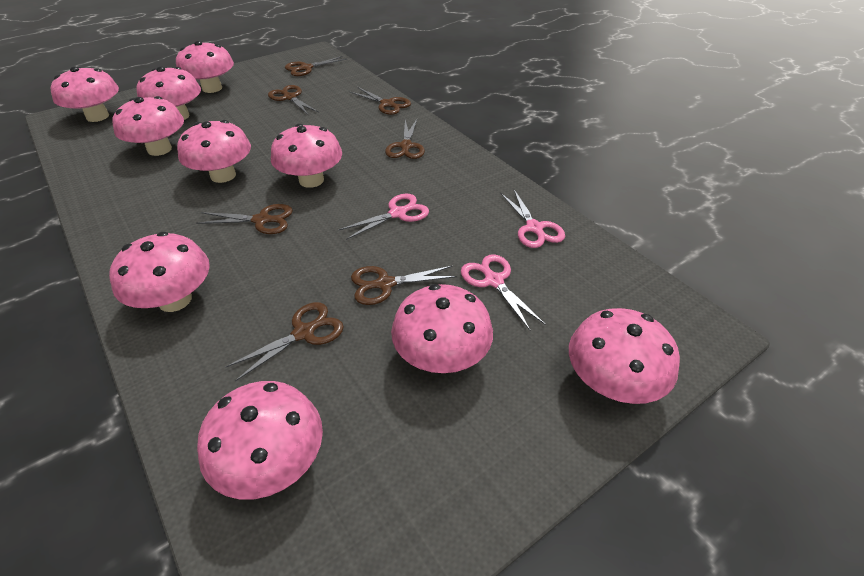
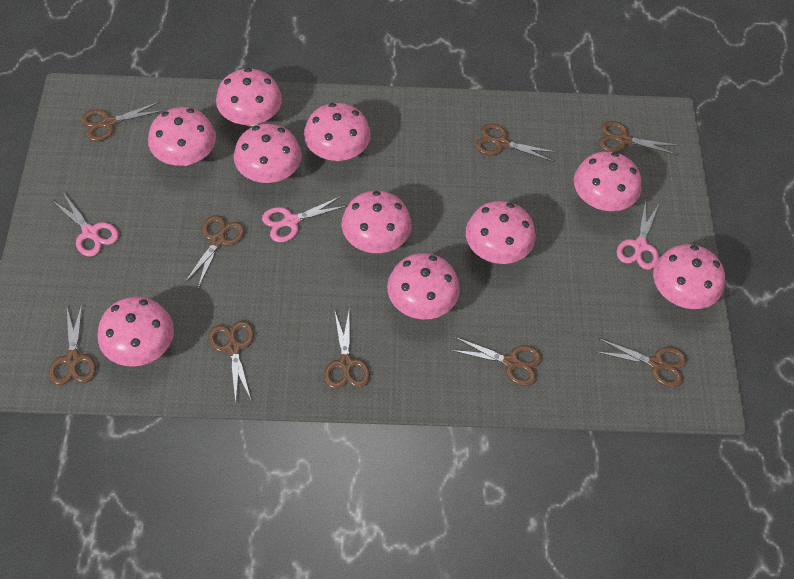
brown scissors: 7 -> 9

